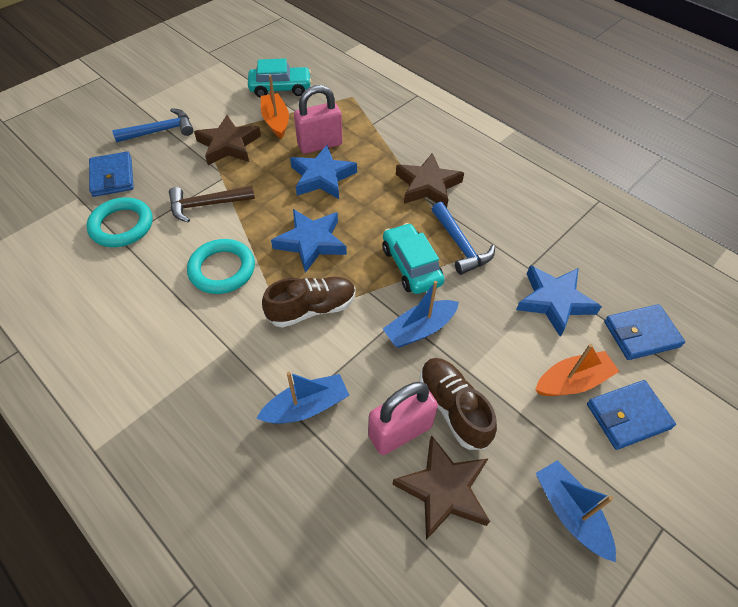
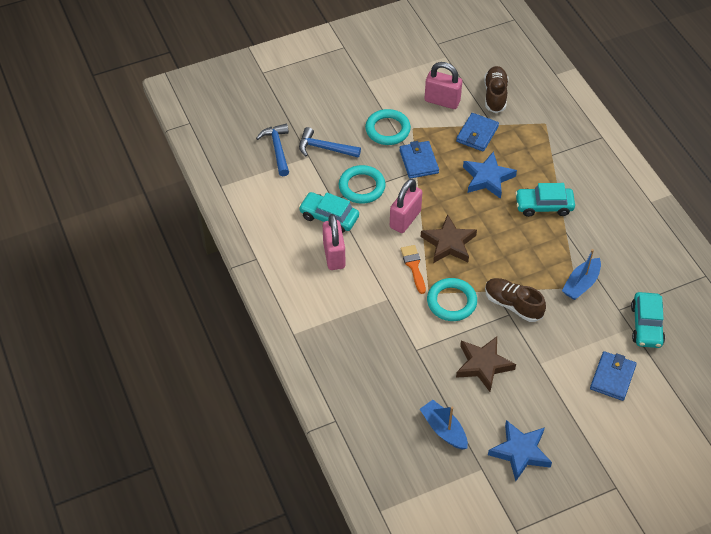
blue boat: 3 -> 2
blue star: 3 -> 2
brown hammer: 1 -> 0
brown star: 3 -> 2
orange boat: 2 -> 0
orange brush: 0 -> 1
pink padlock: 2 -> 3
turquoise car: 2 -> 3
turquoise ring: 2 -> 3

